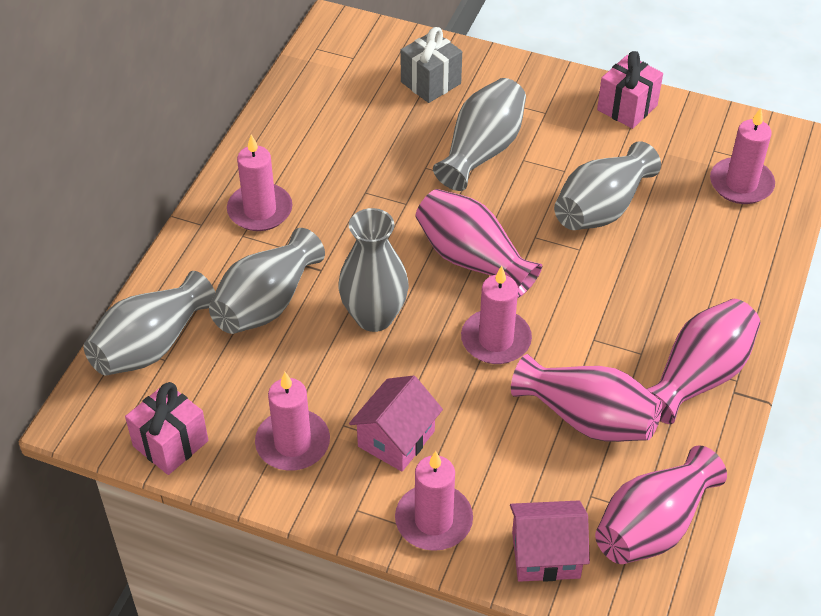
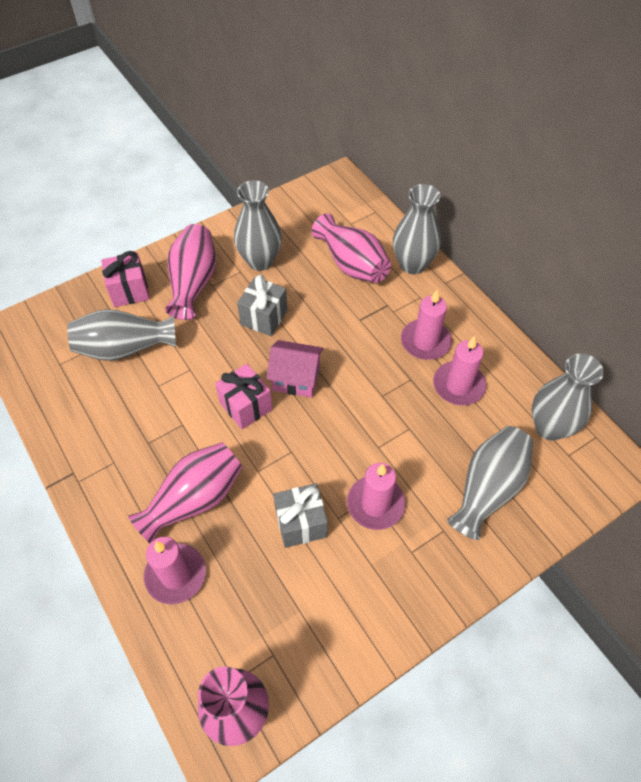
grey gift: 1 -> 2
pink candle: 5 -> 4
pink house: 2 -> 1

